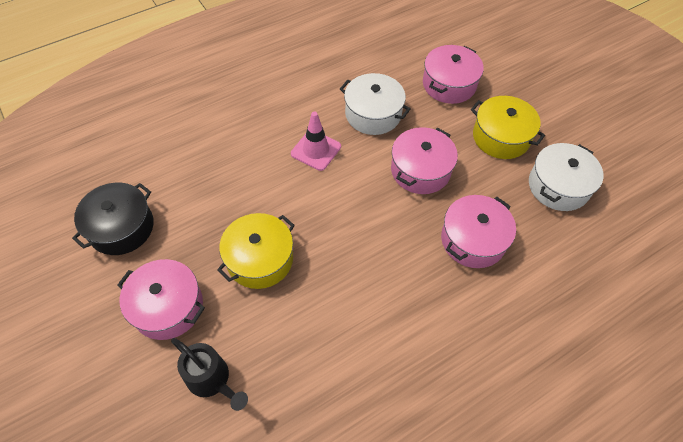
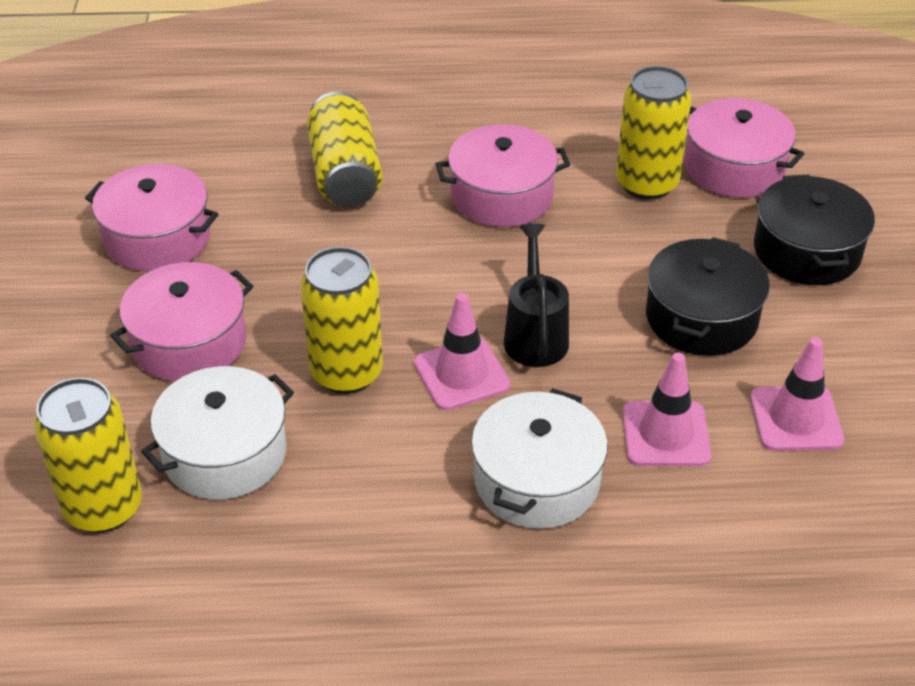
black pot: 1 -> 2
pink traffic cone: 1 -> 3
yellow can: 0 -> 4
yellow pot: 2 -> 0

